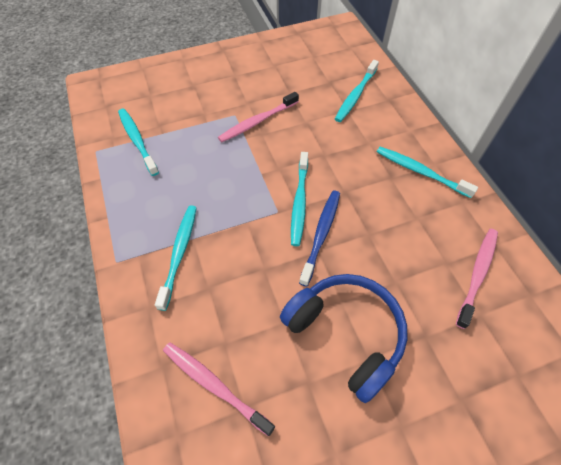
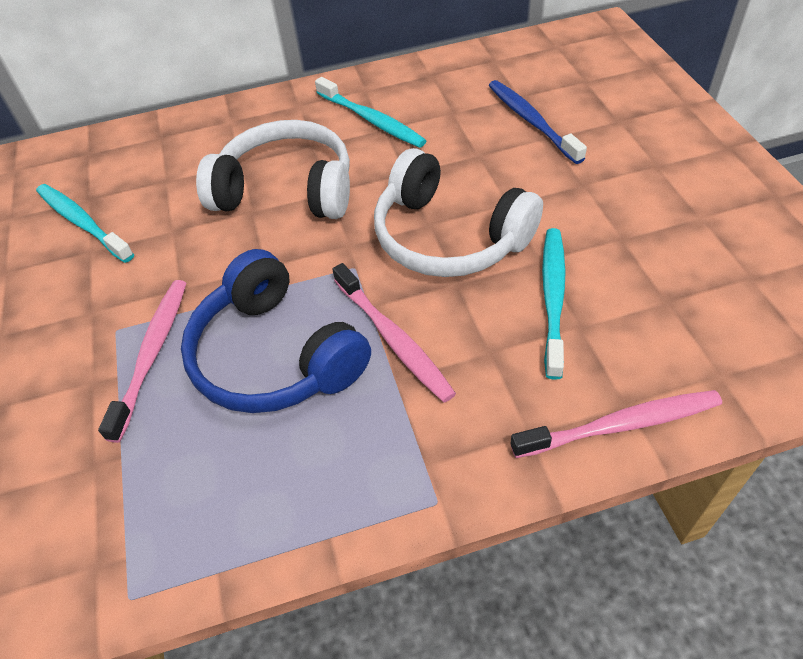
turquoise toothbrush: 5 -> 3
white headphones: 0 -> 2

